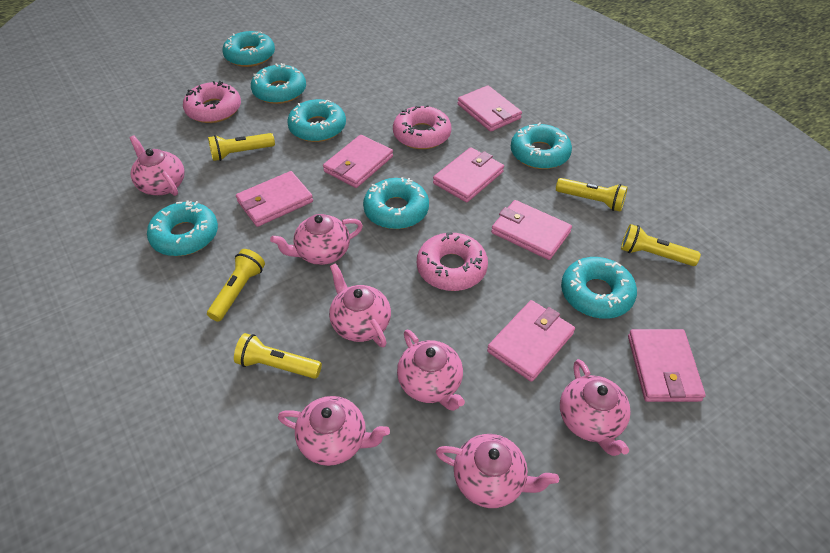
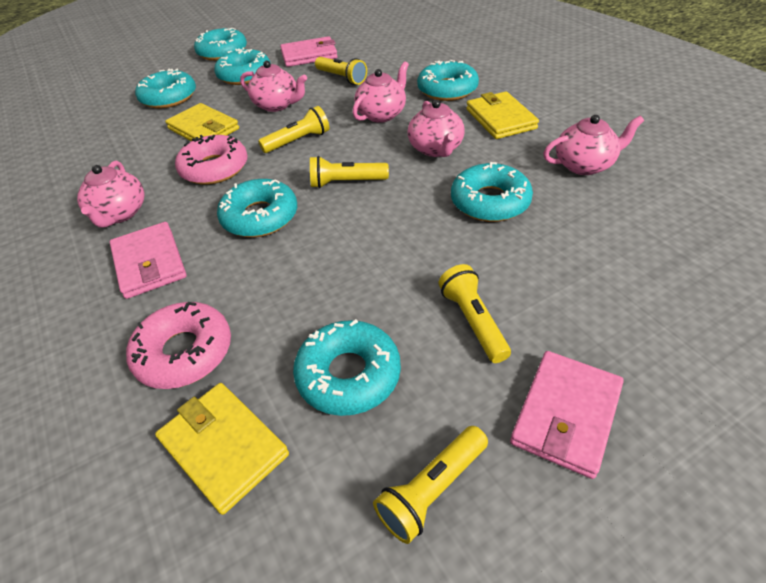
pink donut: 3 -> 2
pink teapot: 7 -> 5
pink wallet: 7 -> 3
yellow wallet: 0 -> 3

